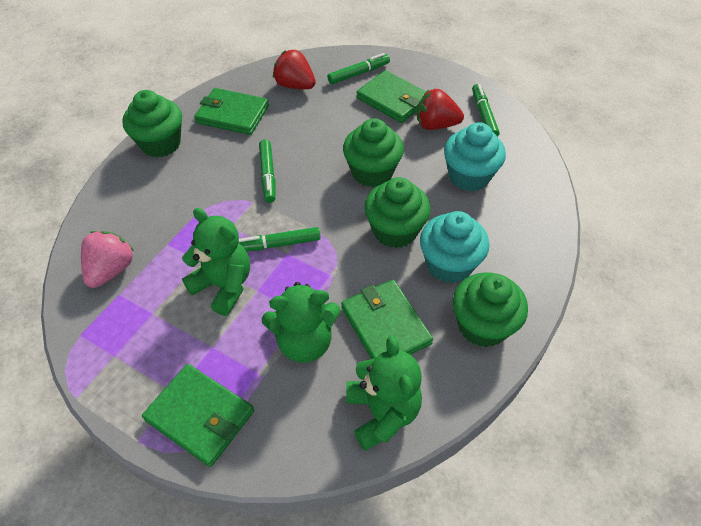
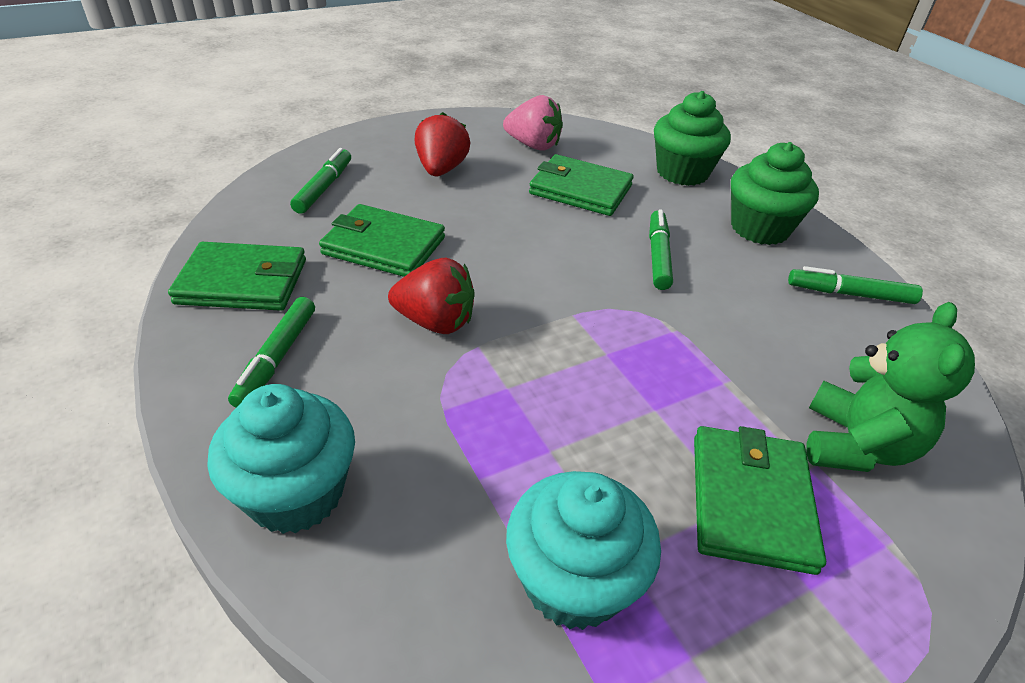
green cupcake: 4 -> 2
green teddy bear: 3 -> 1

